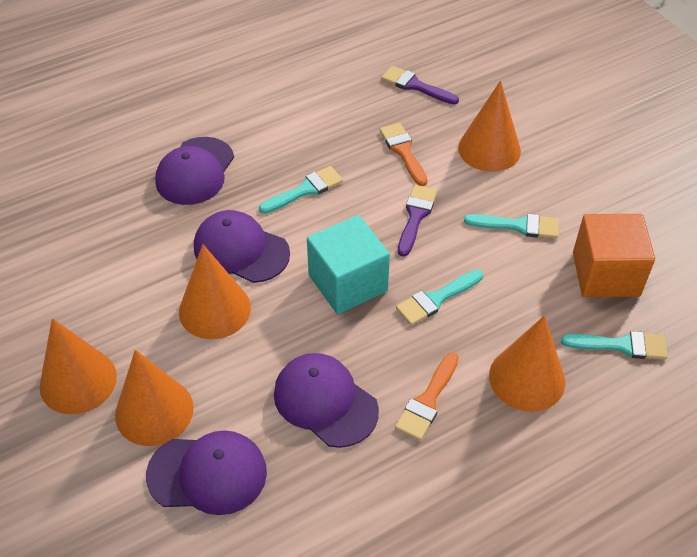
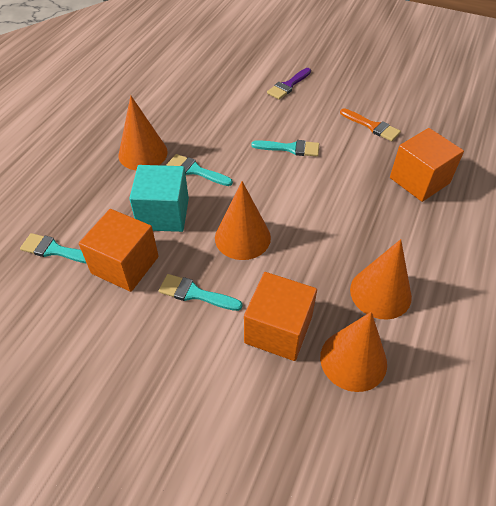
orange brush: 2 -> 1
orange cone: 5 -> 4
orange cube: 1 -> 3
purple brush: 2 -> 1
purple cap: 4 -> 0

